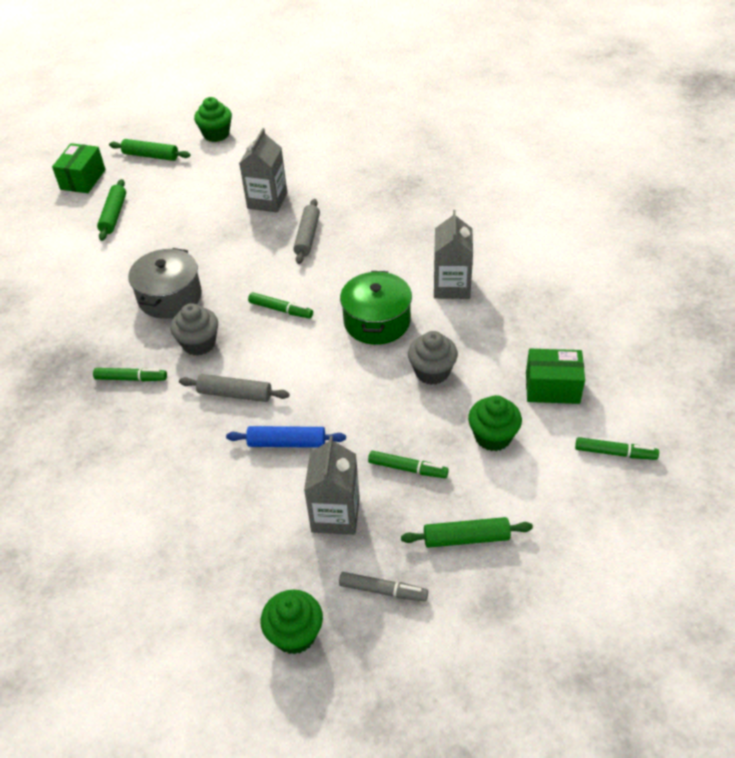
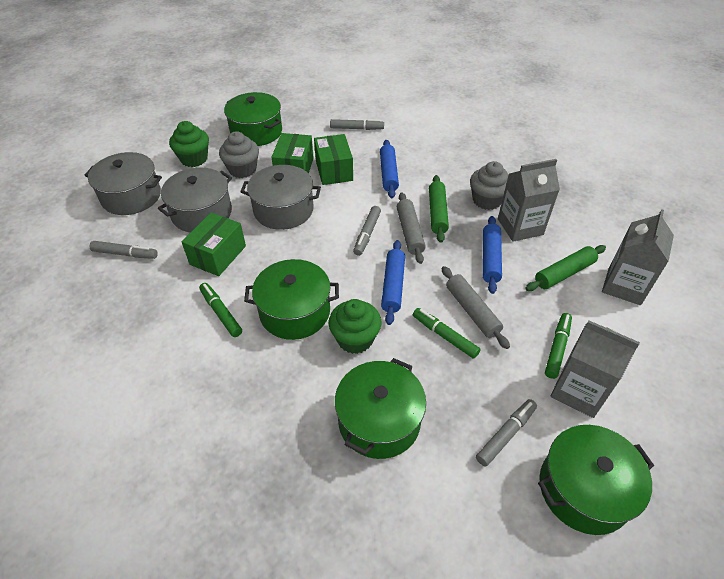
blue rolling pin: 1 -> 3
green box: 2 -> 3
green cupcake: 3 -> 2
green marker: 4 -> 3
green pot: 1 -> 4
green rolling pin: 3 -> 2
grey marker: 1 -> 4
grey pot: 1 -> 3

